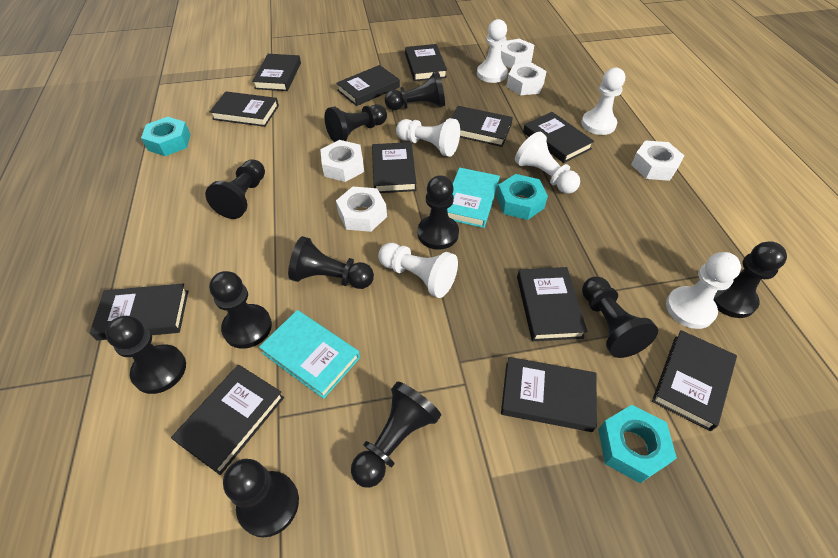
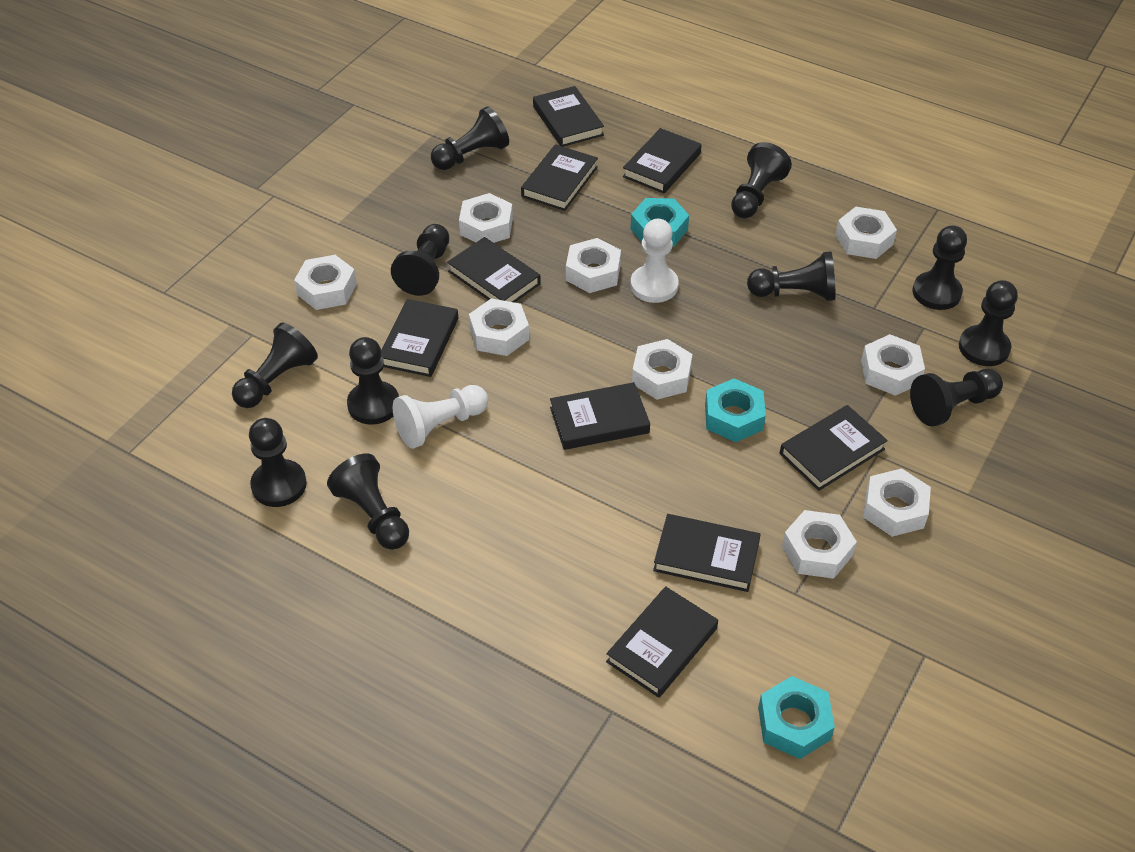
black book: 12 -> 9
turquoise book: 2 -> 0
white nut: 5 -> 9
white pawn: 6 -> 2

